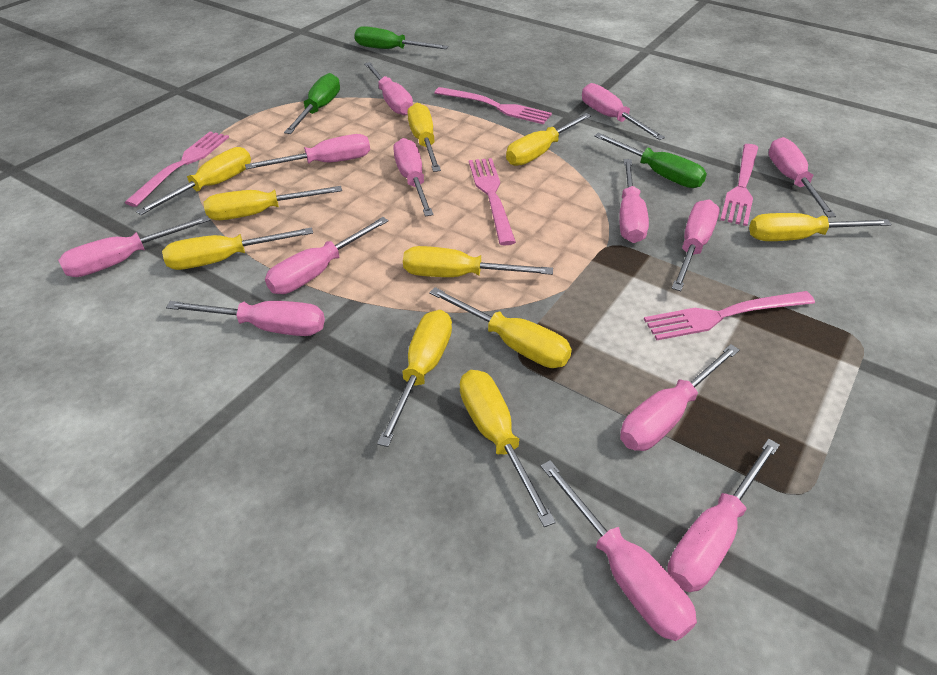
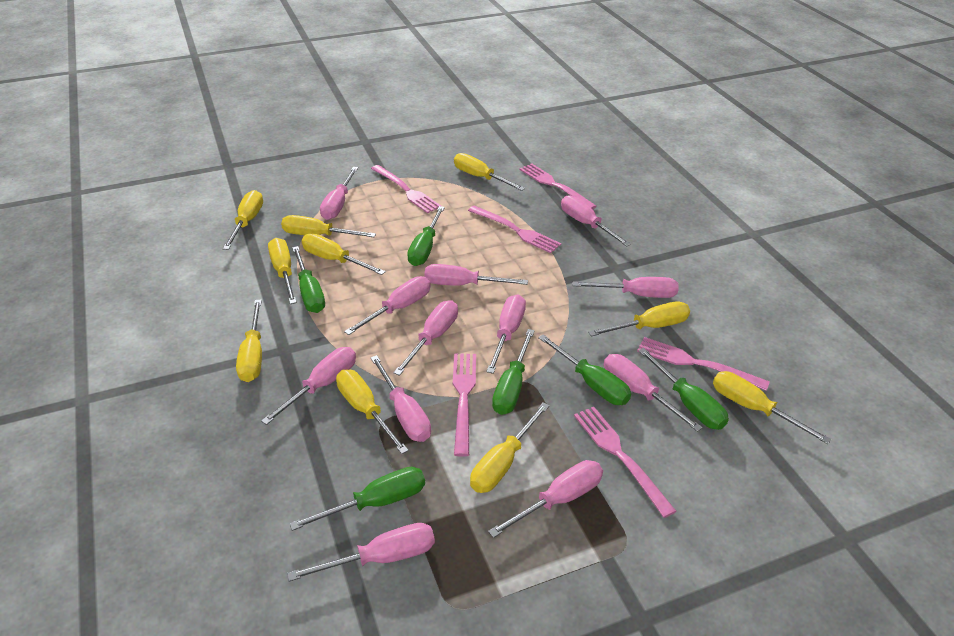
green screwdriver: 3 -> 6
pink fork: 5 -> 6
pink screwdriver: 13 -> 12

